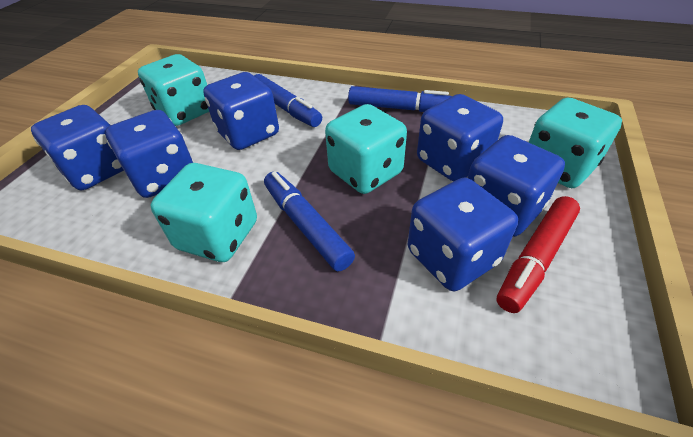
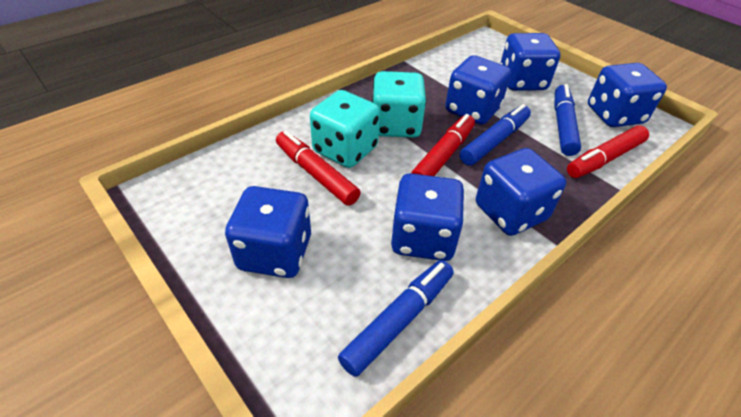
red marker: 1 -> 3
turquoise dice: 4 -> 2

